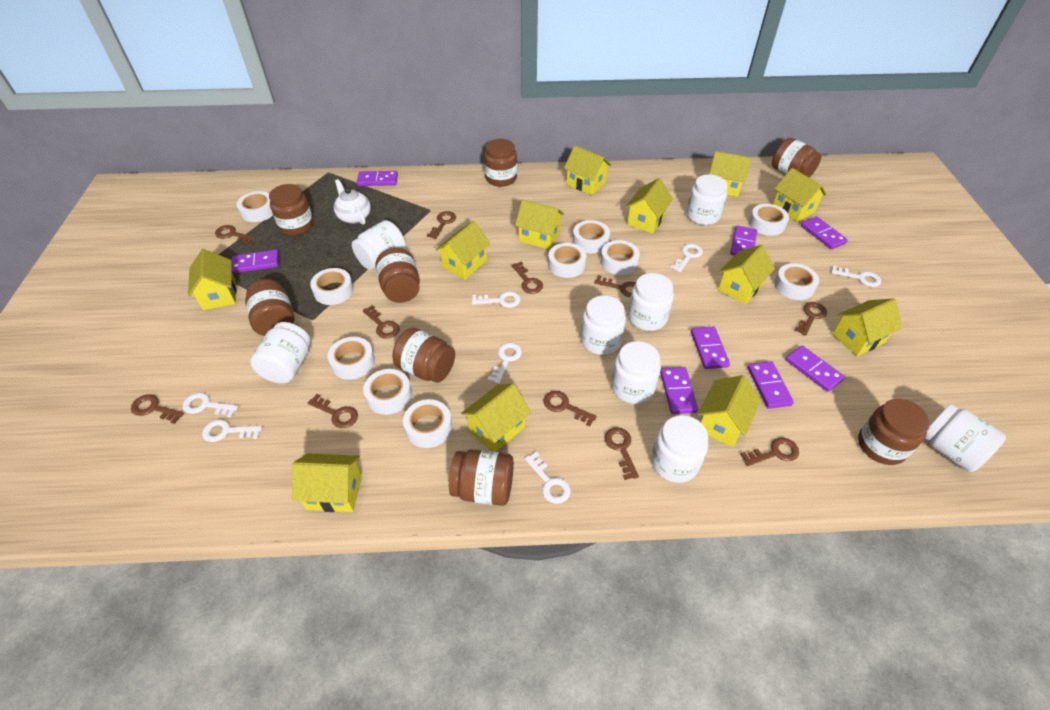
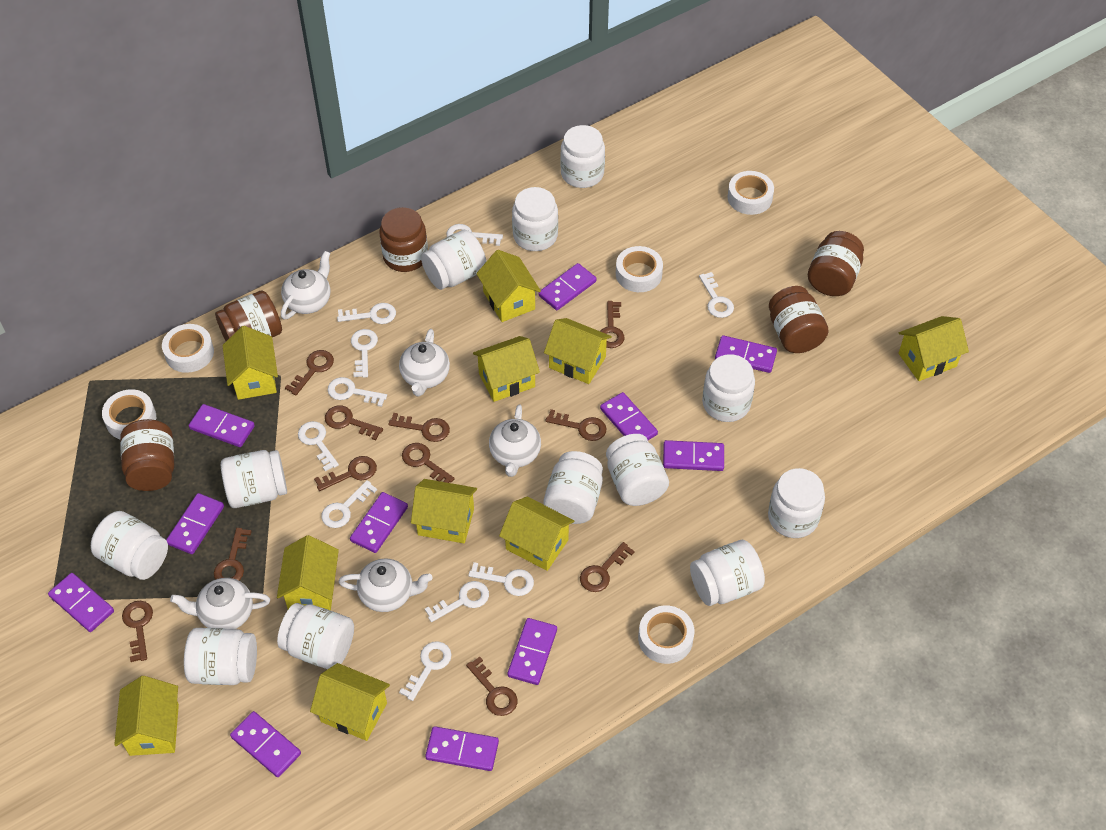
brown jar: 8 -> 5
purple domino: 8 -> 11
white jar: 8 -> 12
white key: 7 -> 10
white tape: 10 -> 5
white teapot: 1 -> 5
yellow house: 12 -> 10

